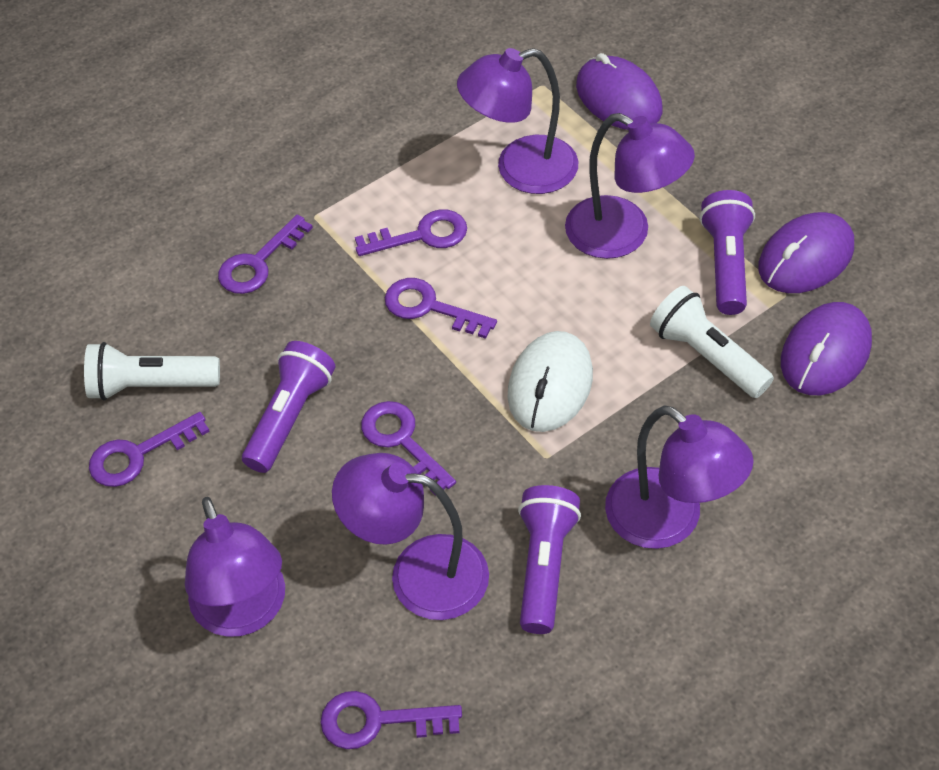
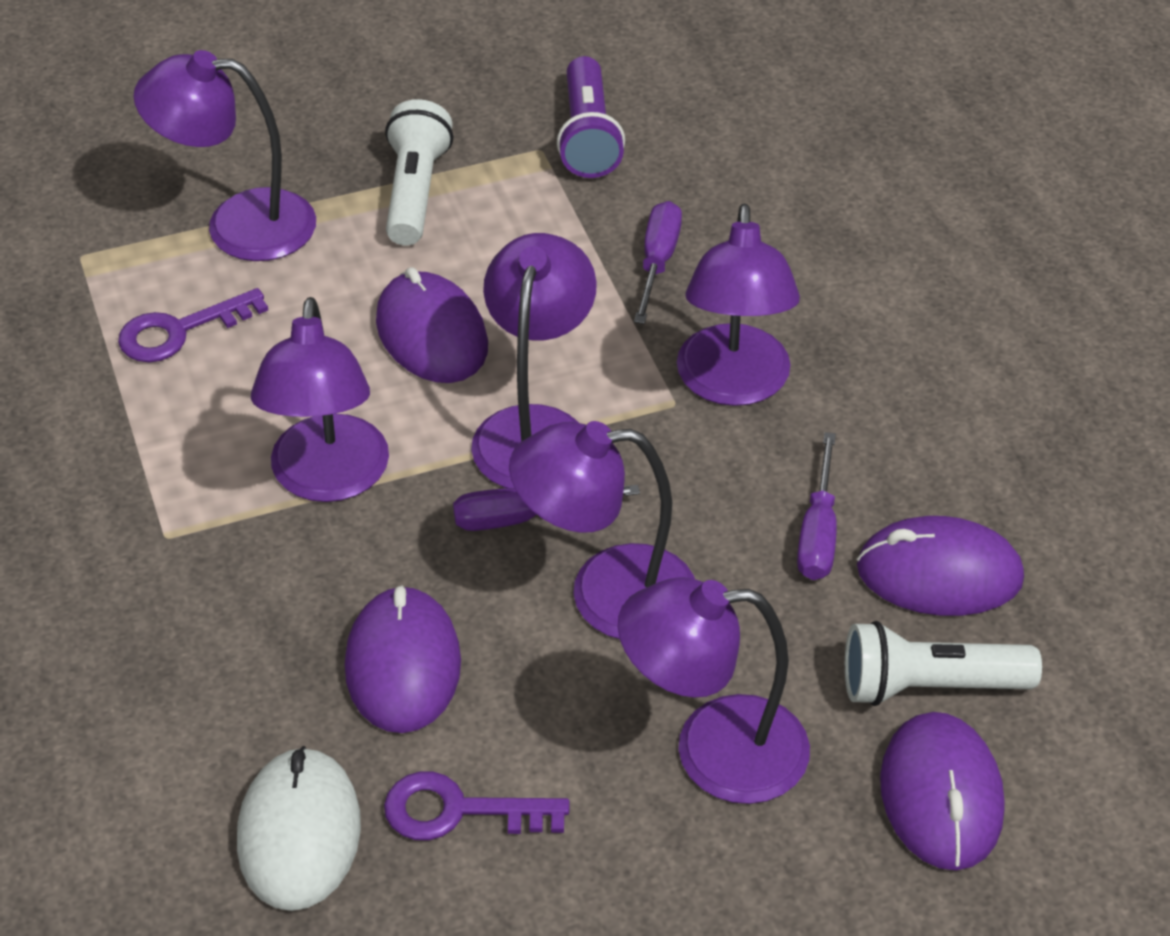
purple flashlight: 3 -> 1
purple key: 6 -> 2
purple lamp: 5 -> 6
purple mouse: 3 -> 4
purple screwdriver: 0 -> 3

